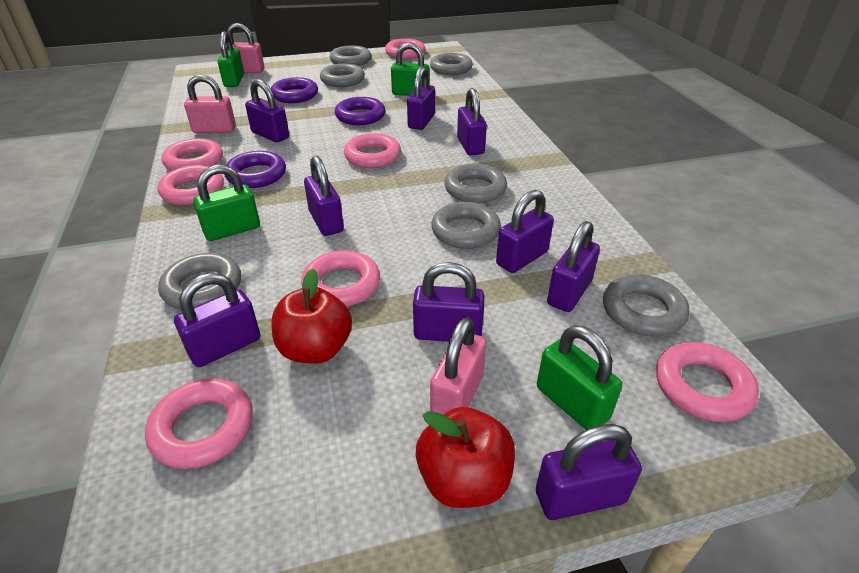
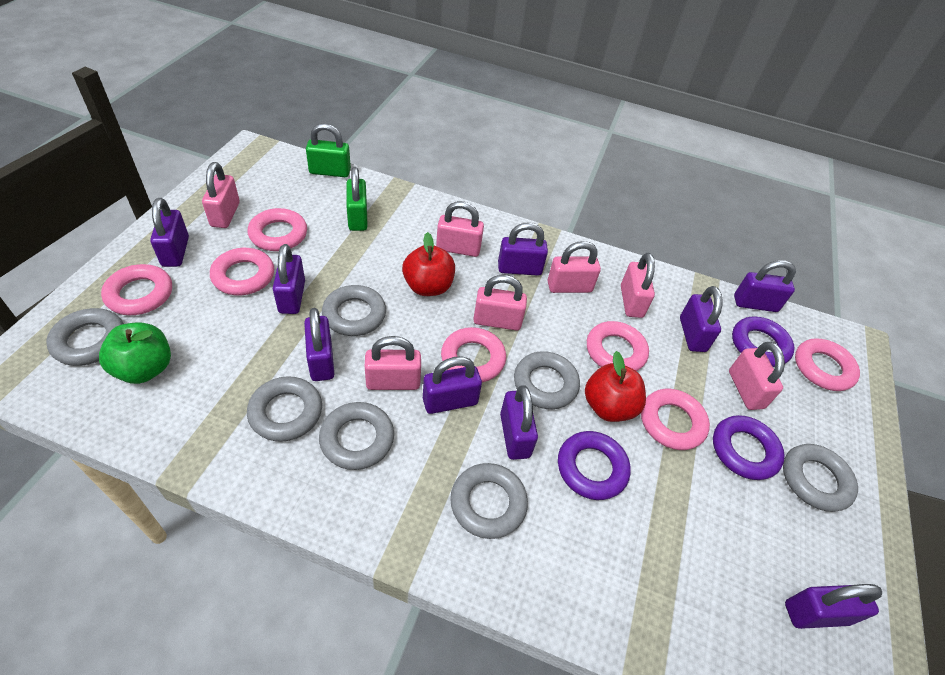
green apple: 0 -> 1
green padlock: 4 -> 2
pink padlock: 3 -> 7

